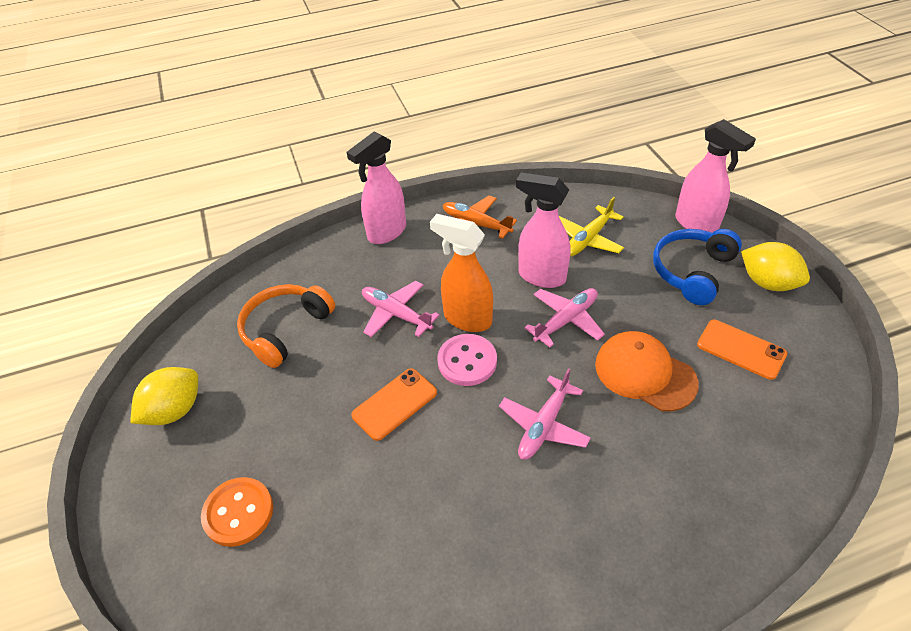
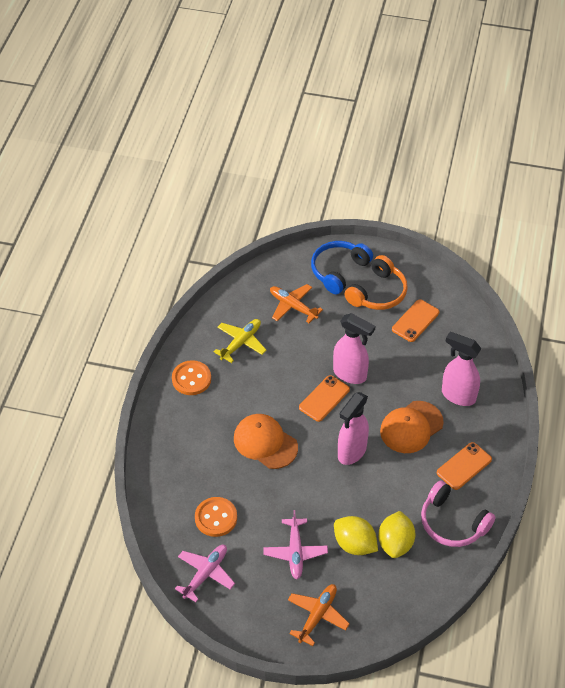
orange button: 1 -> 2
orange cap: 1 -> 2
orange phone: 2 -> 3
orange plane: 1 -> 2
orange spray bottle: 1 -> 0
pink button: 1 -> 0
pink headphones: 0 -> 1
pink plane: 3 -> 2

